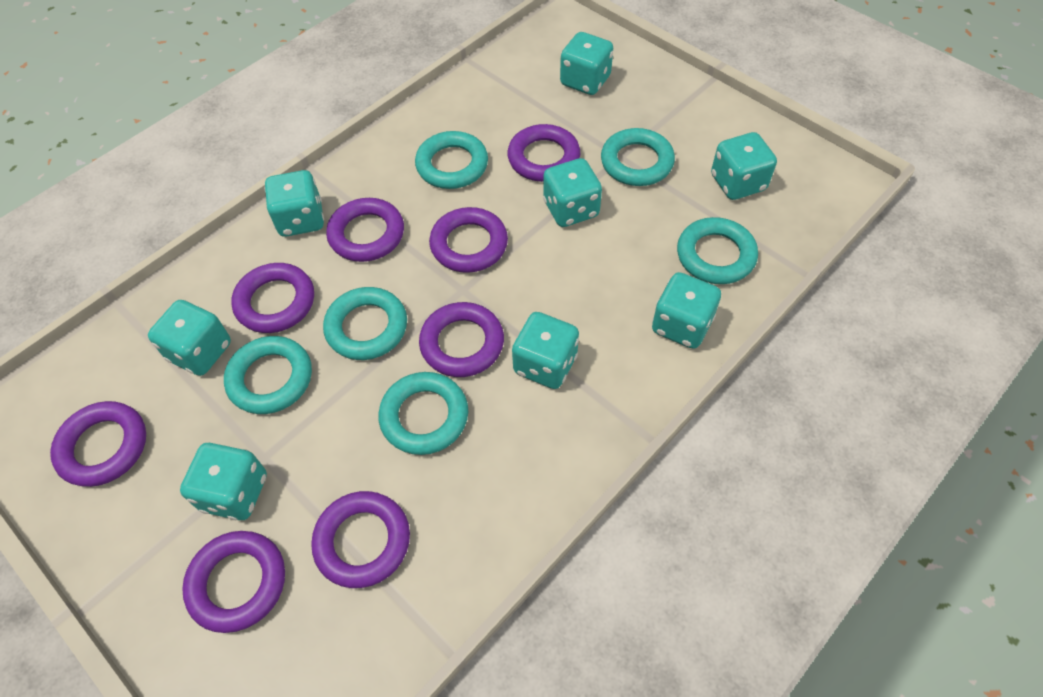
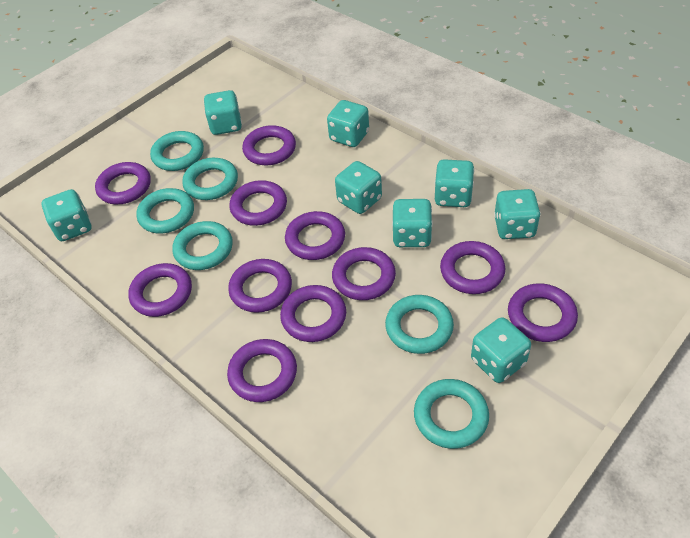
purple ring: 8 -> 11

